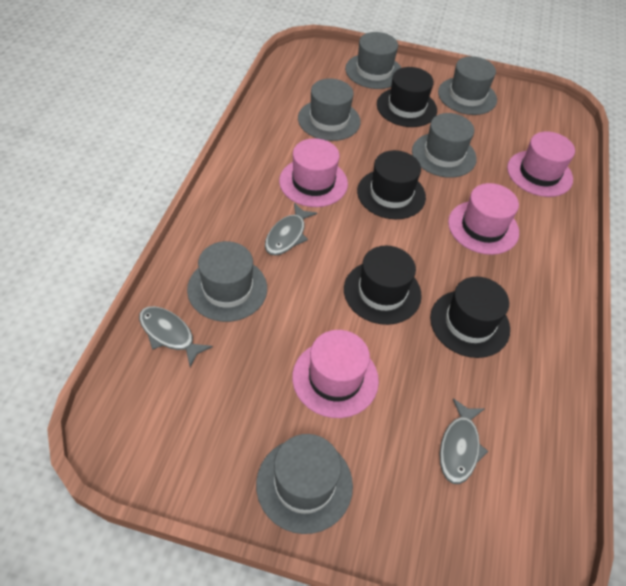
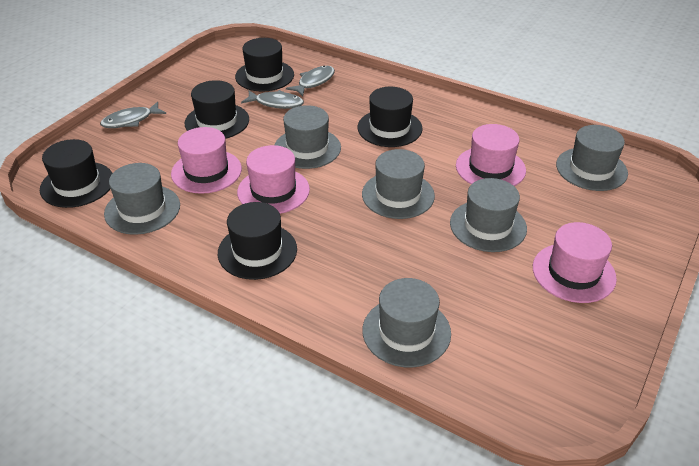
black hat: 4 -> 5

